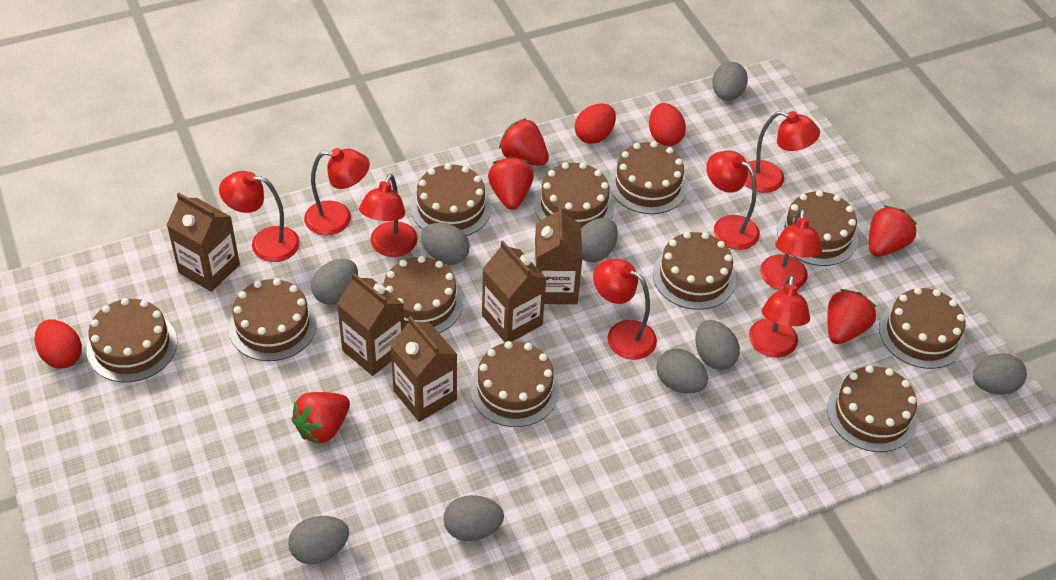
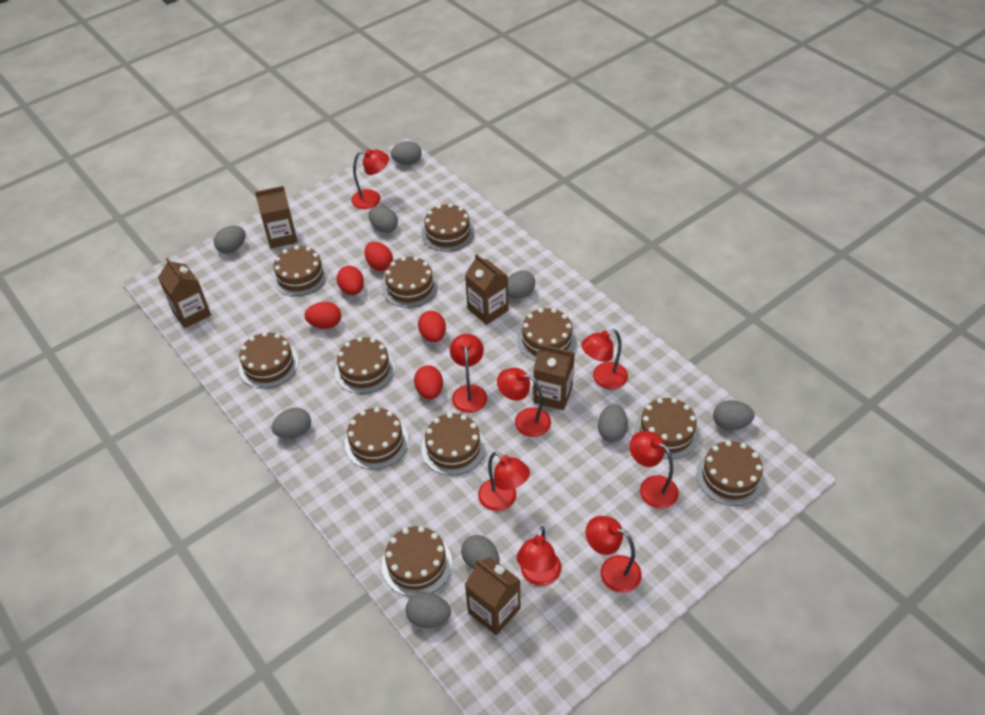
red egg: 3 -> 5
red strawberry: 5 -> 0

